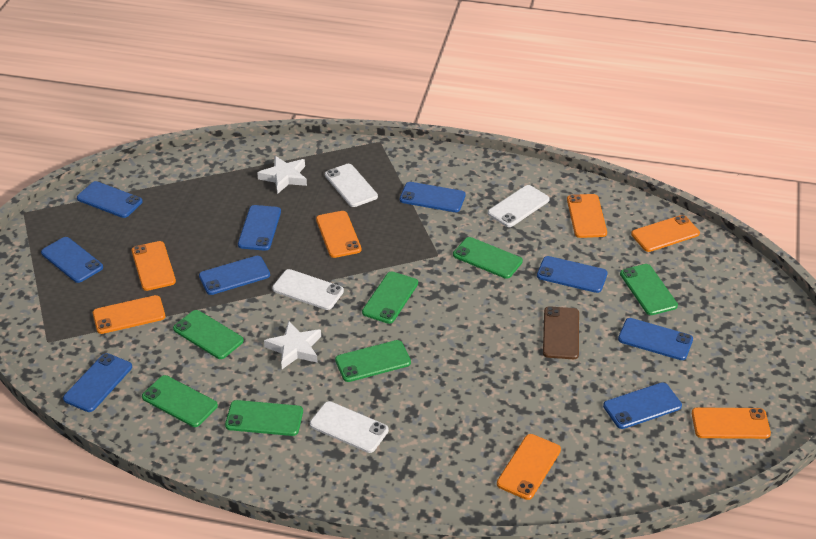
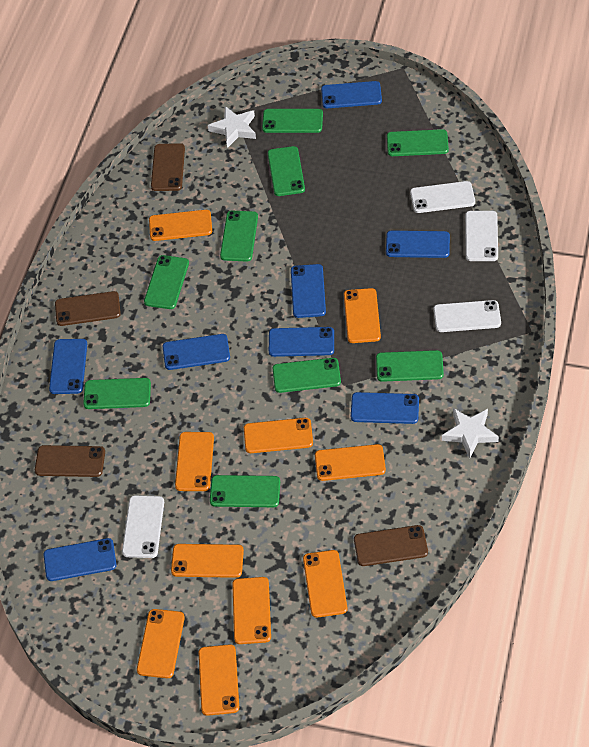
blue phone: 9 -> 8
brown phone: 1 -> 4
green phone: 7 -> 9
orange phone: 7 -> 10

